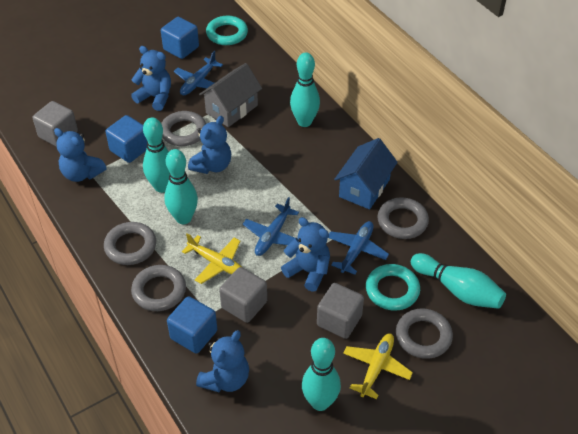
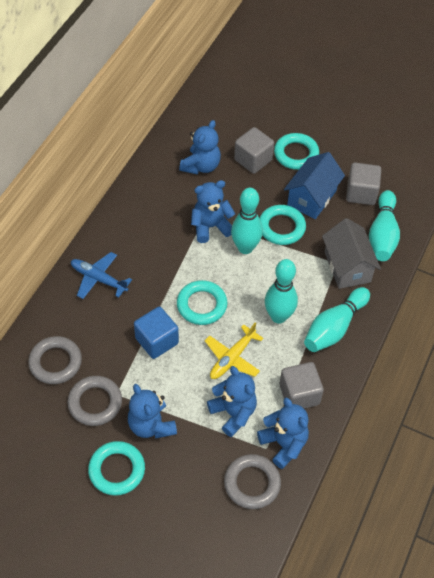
blue cube: 3 -> 1
blue plane: 3 -> 1
grey ring: 5 -> 3
turquoise bowling pin: 5 -> 4
turquoise ring: 2 -> 4
yellow plane: 2 -> 1

